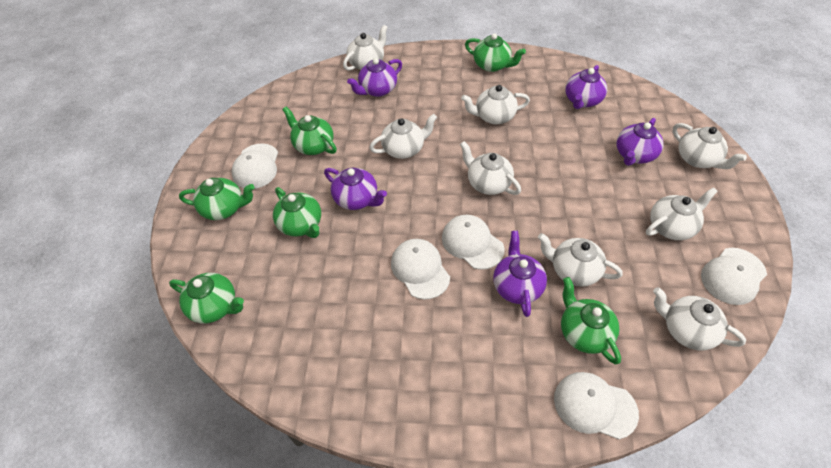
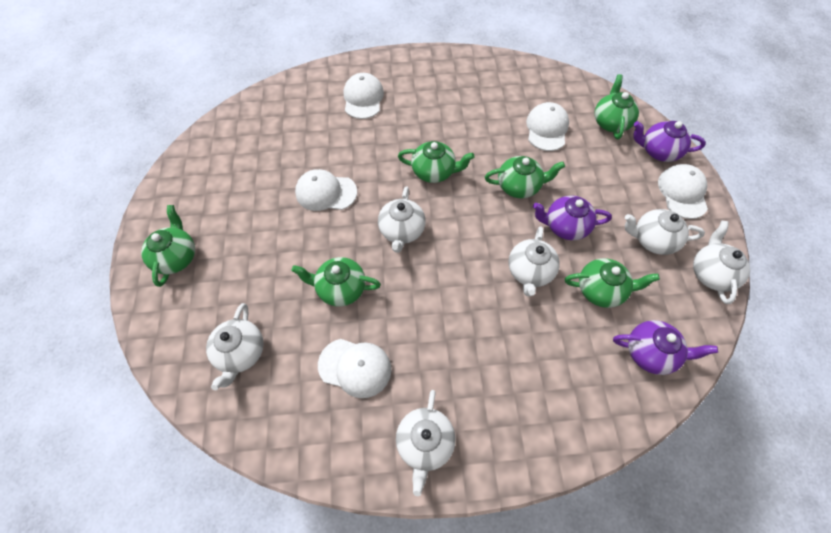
purple teapot: 5 -> 3
white teapot: 8 -> 6

